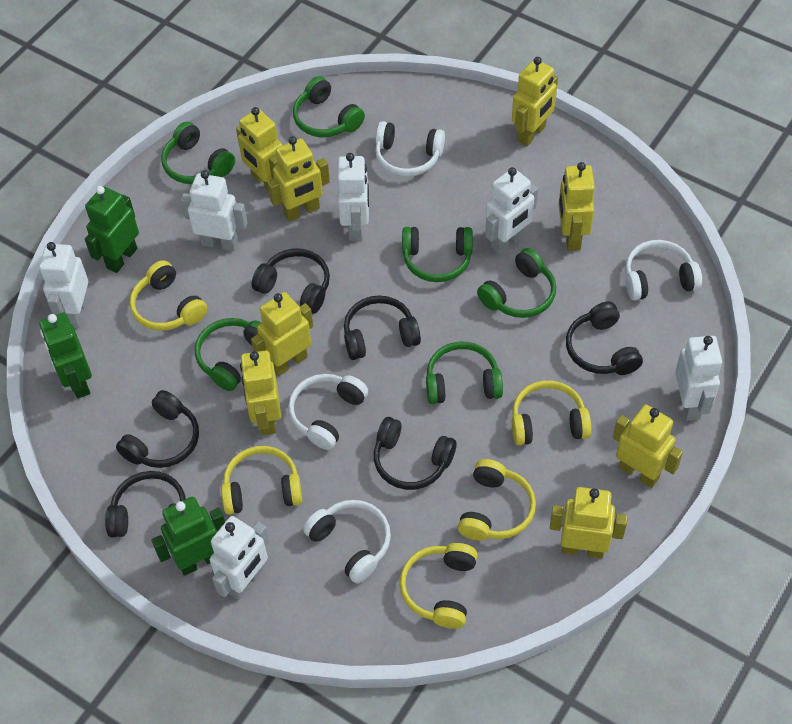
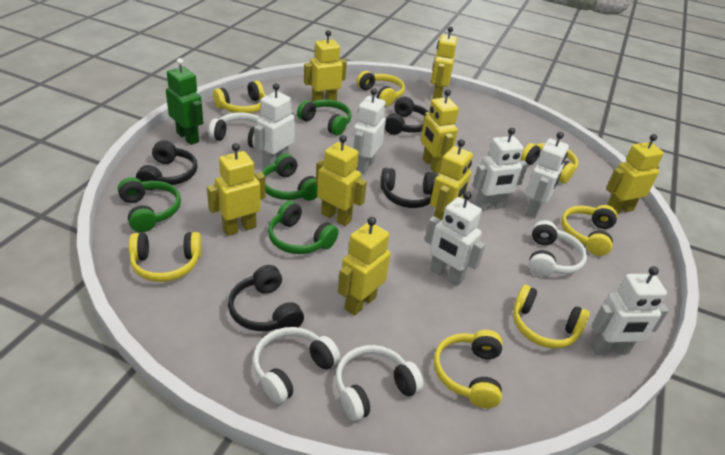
black headphones: 6 -> 4
green headphones: 6 -> 4
green robot: 3 -> 1
yellow headphones: 5 -> 7

